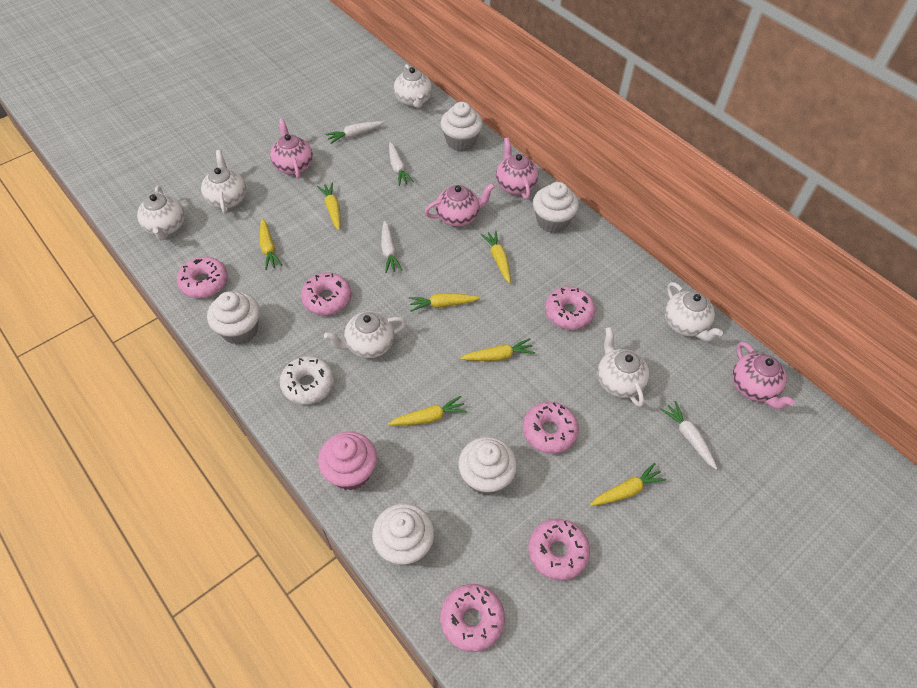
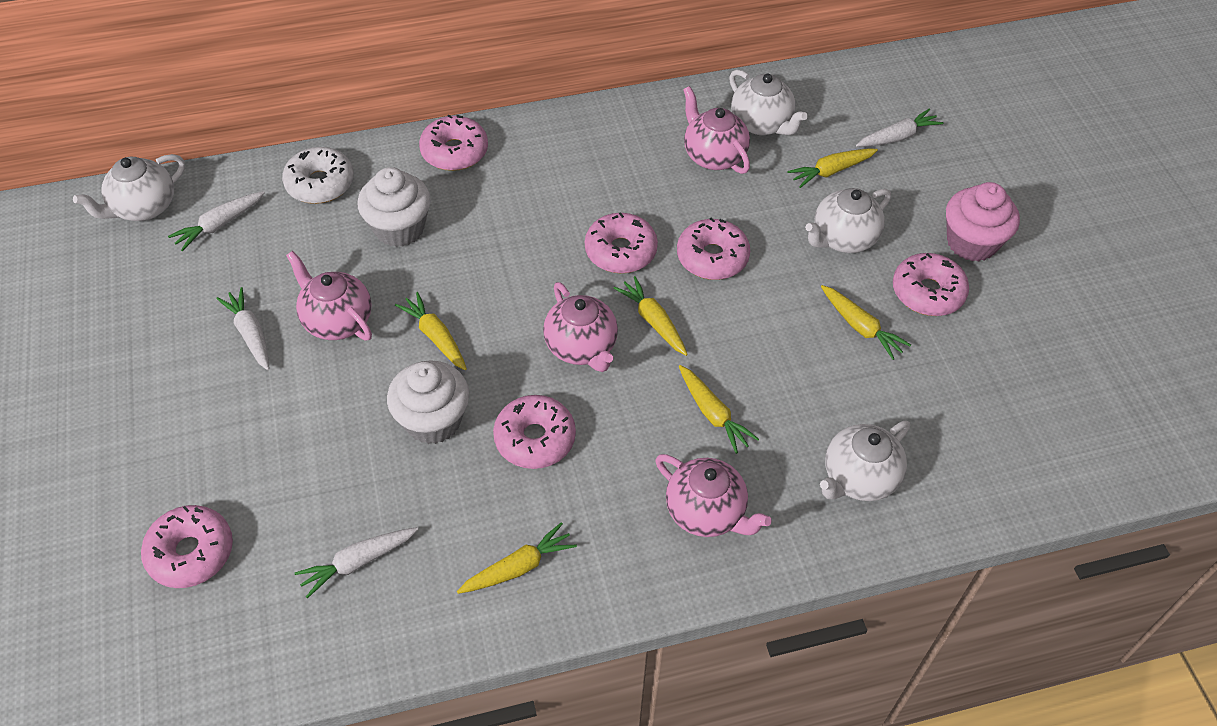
white cupcake: 5 -> 2
white teapot: 6 -> 4
yellow carrot: 7 -> 6

